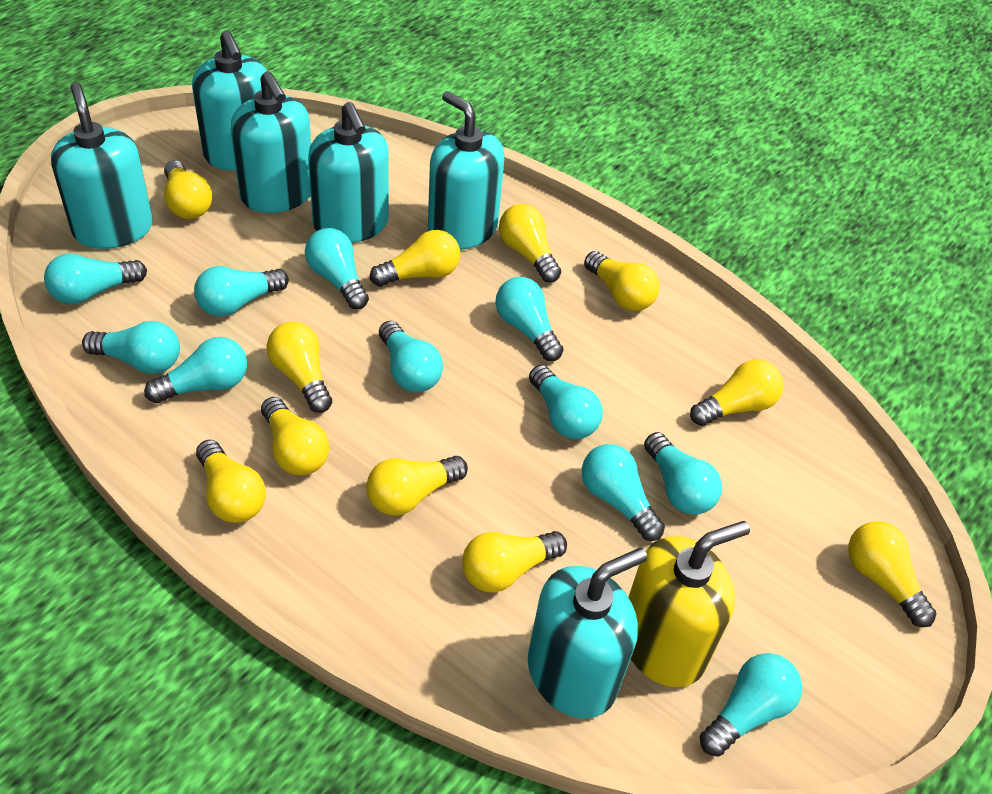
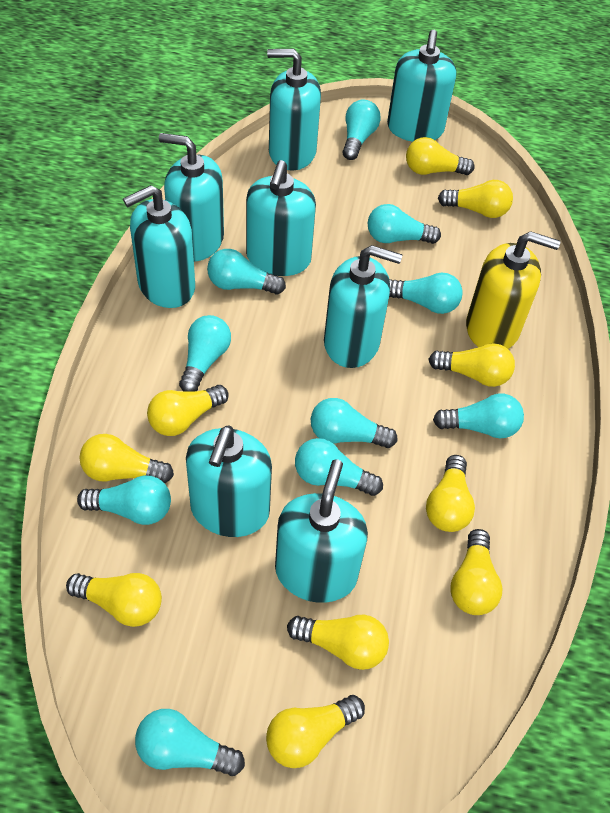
turquoise light bulb: 11 -> 10
turquoise soap dispenser: 6 -> 8
yellow light bulb: 11 -> 10

